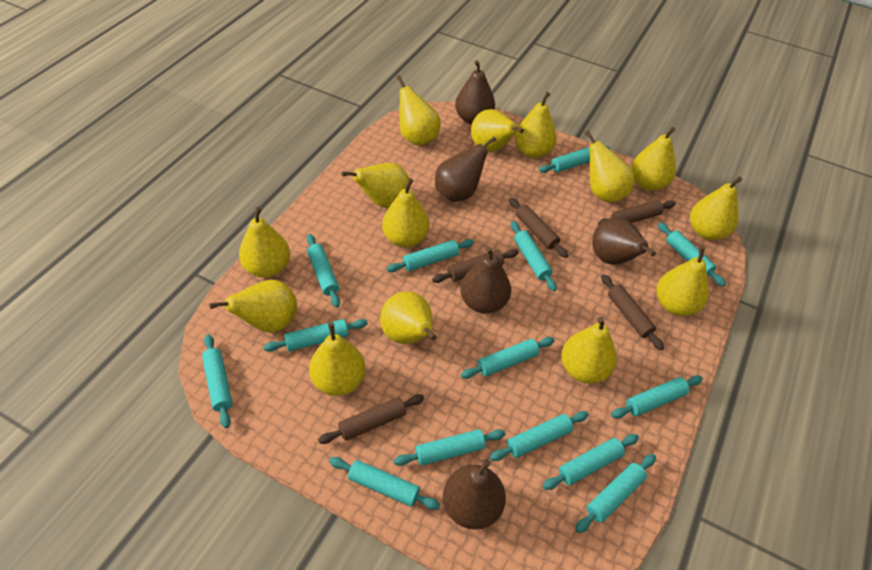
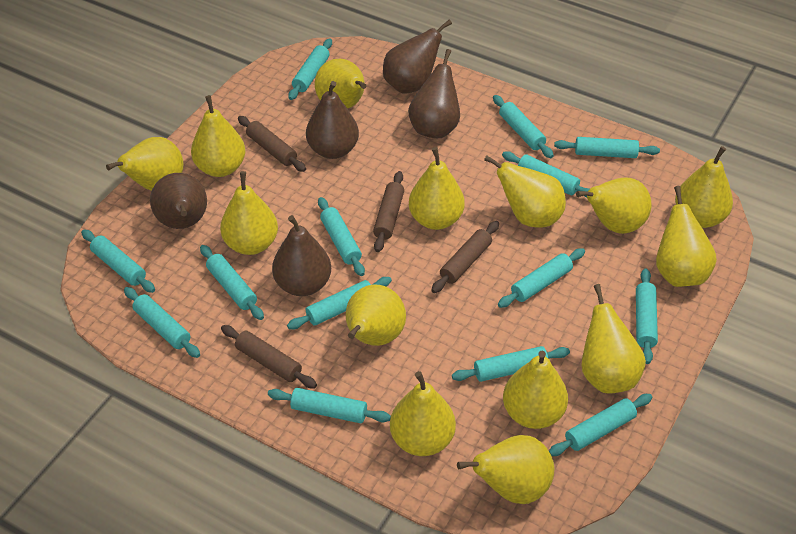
brown rolling pin: 5 -> 4

